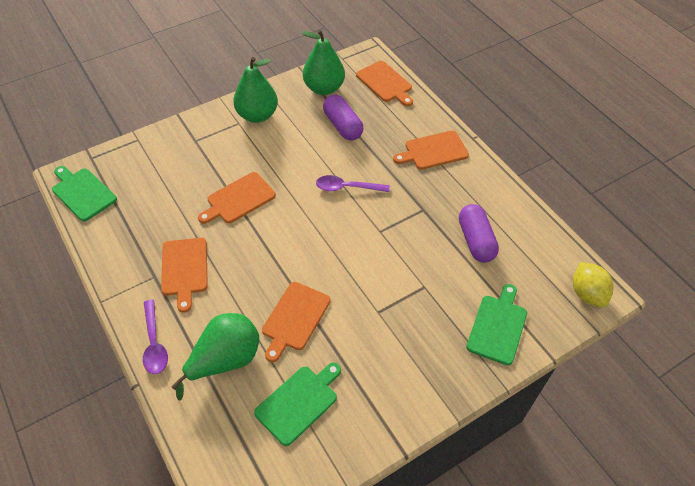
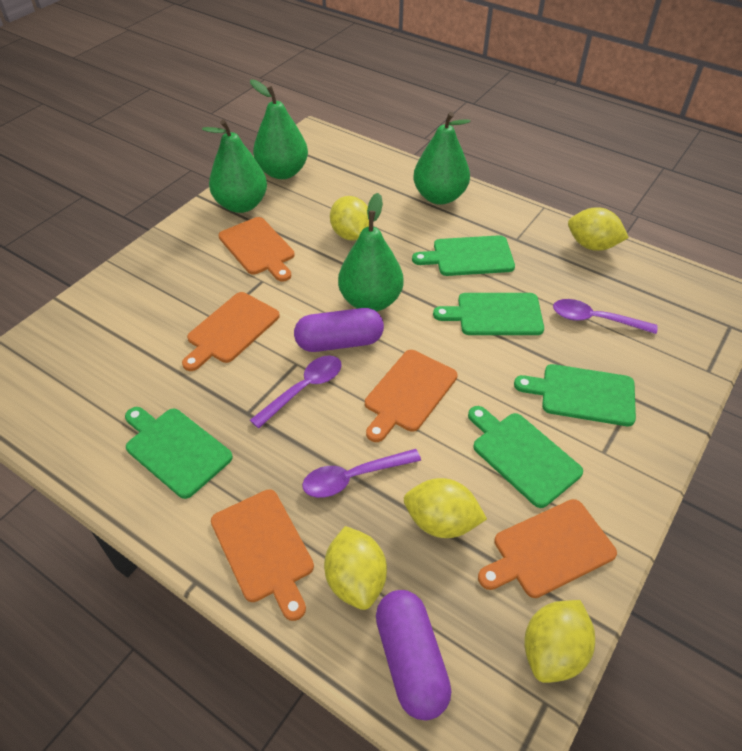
green cutting board: 3 -> 5
green pear: 3 -> 4
purple spoon: 2 -> 3
yellow lemon: 1 -> 5

